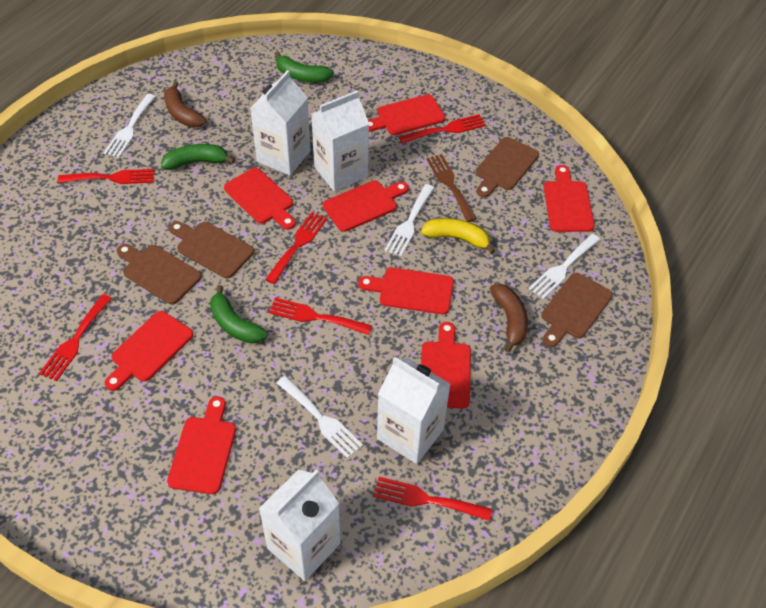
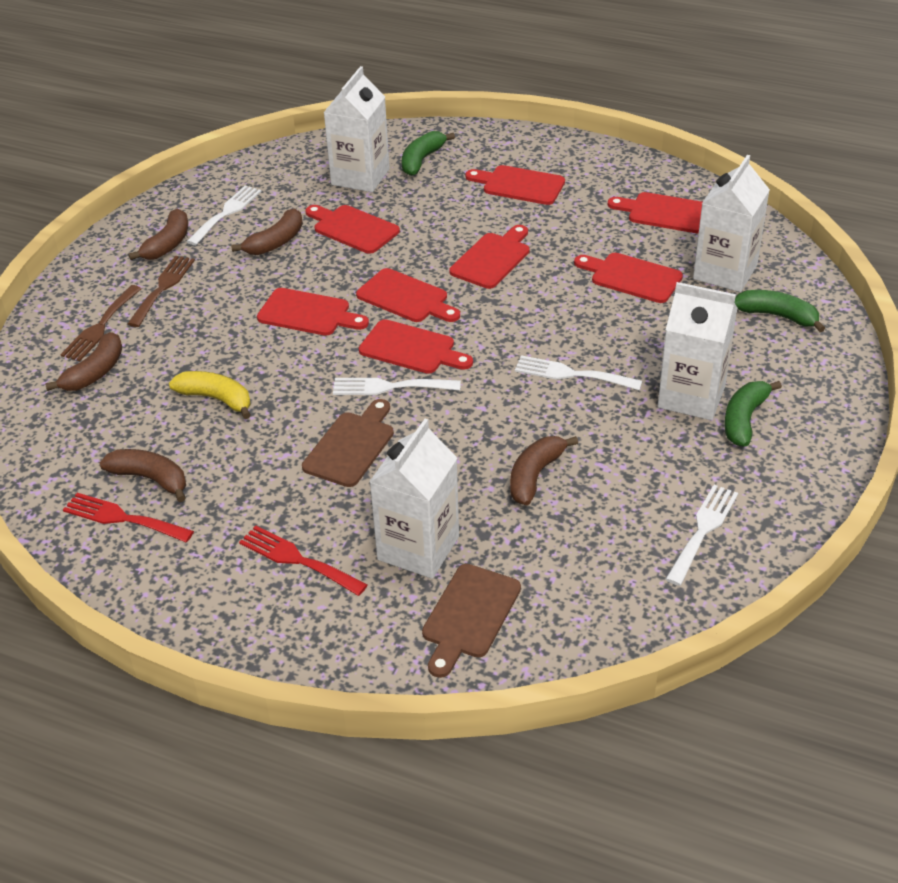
brown banana: 2 -> 5
brown cutting board: 4 -> 2
brown fork: 1 -> 2
red fork: 6 -> 2

